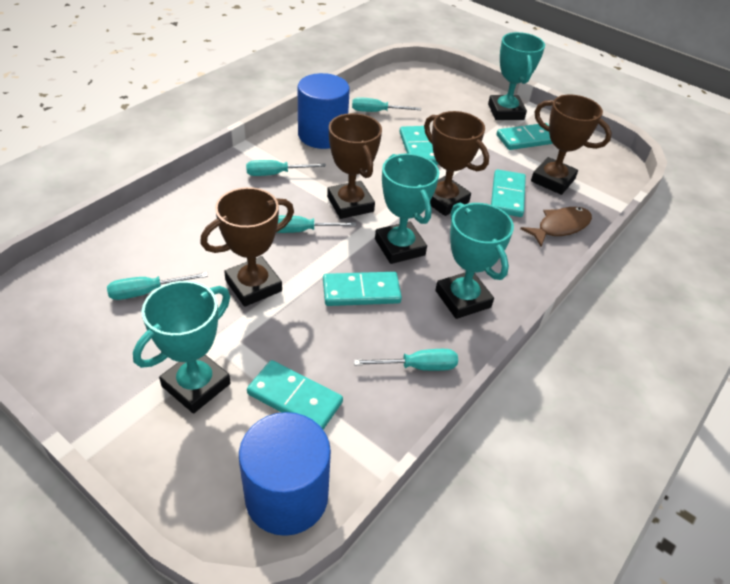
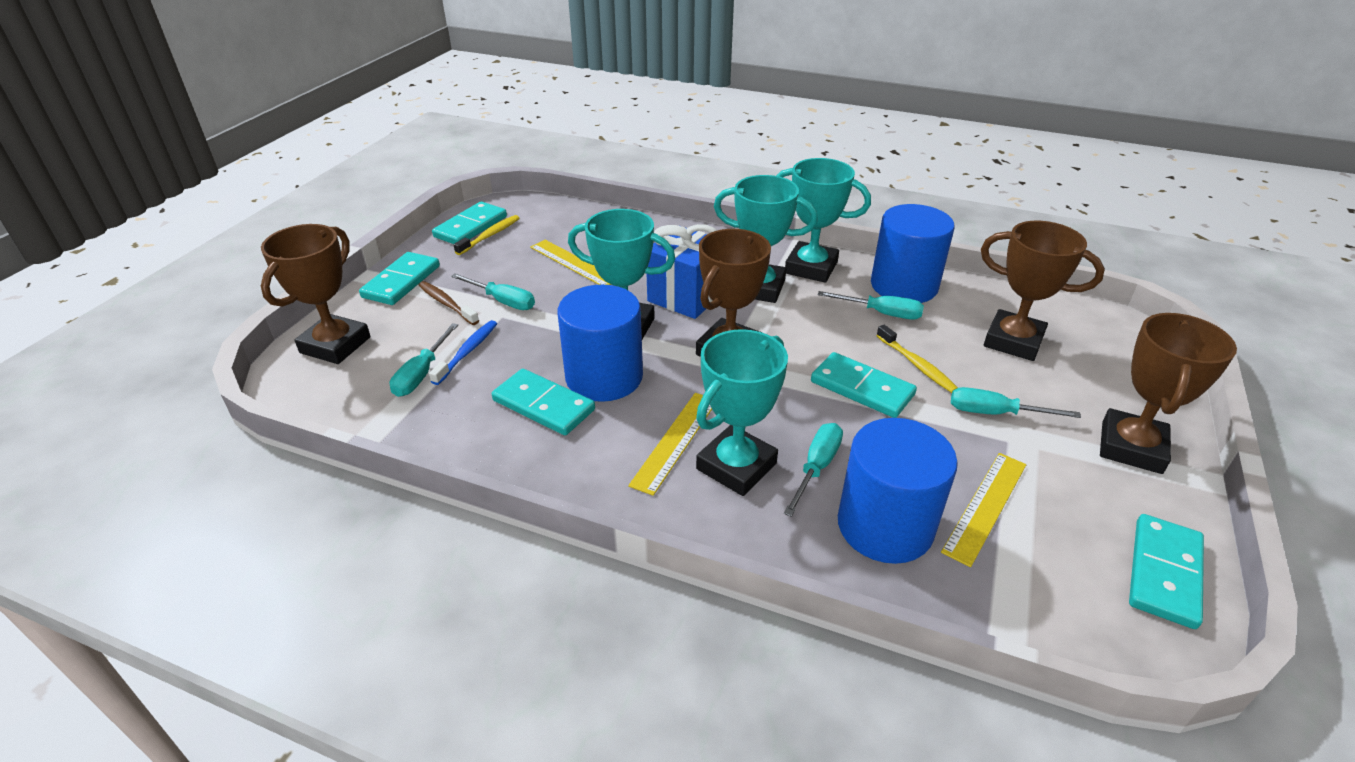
blue cylinder: 2 -> 3
blue gift: 0 -> 1
blue toothbrush: 0 -> 1
brown fish: 1 -> 0
brown toothbrush: 0 -> 1
yellow ruler: 0 -> 3
yellow toothbrush: 0 -> 2

